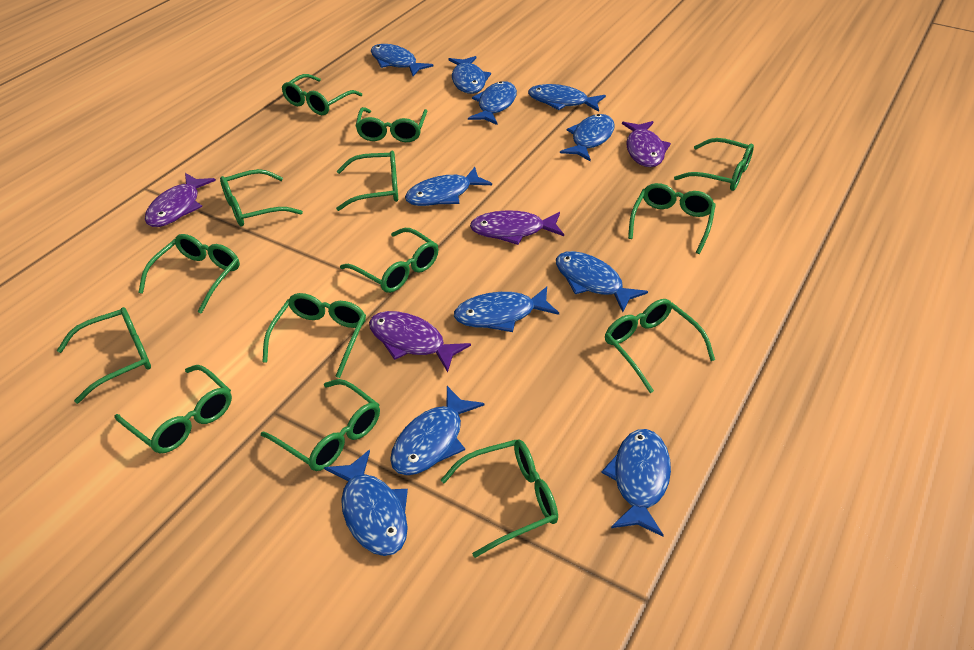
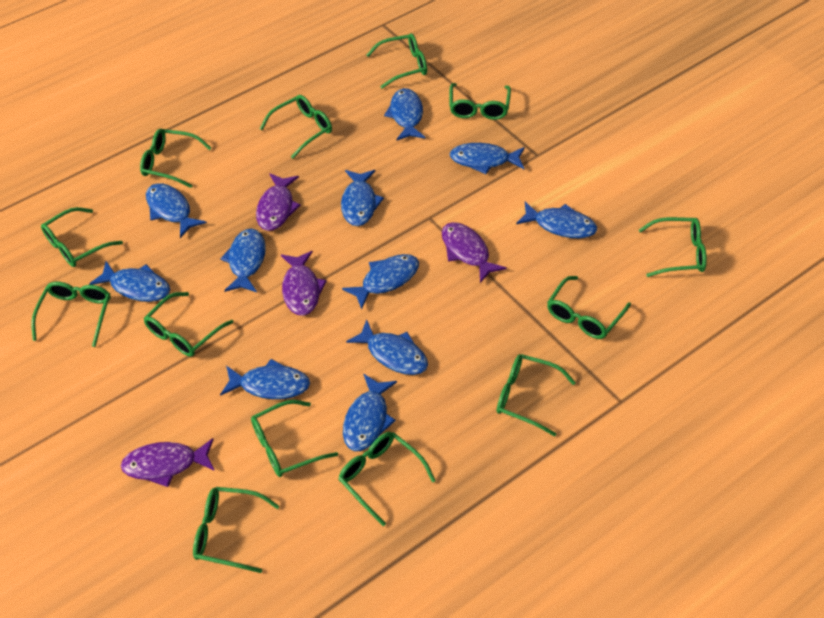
green glasses: 14 -> 13

